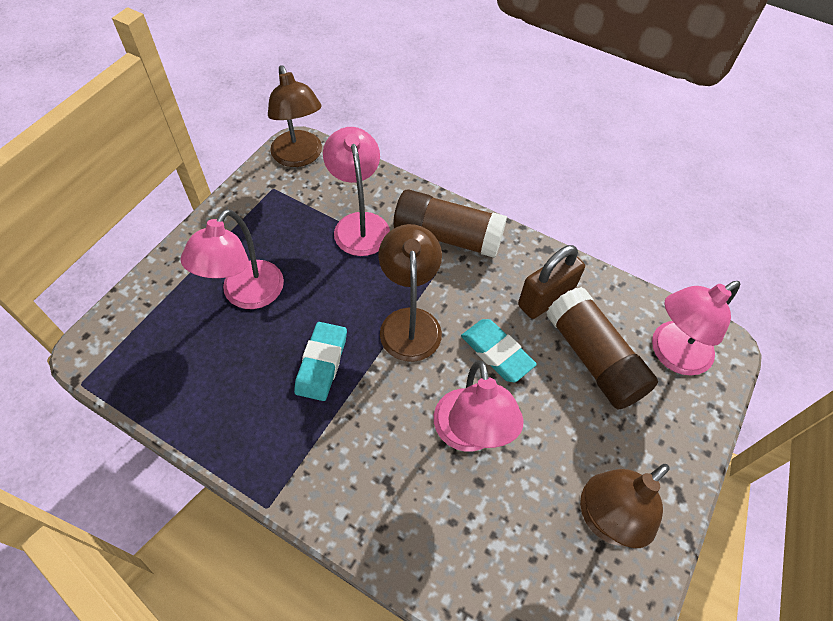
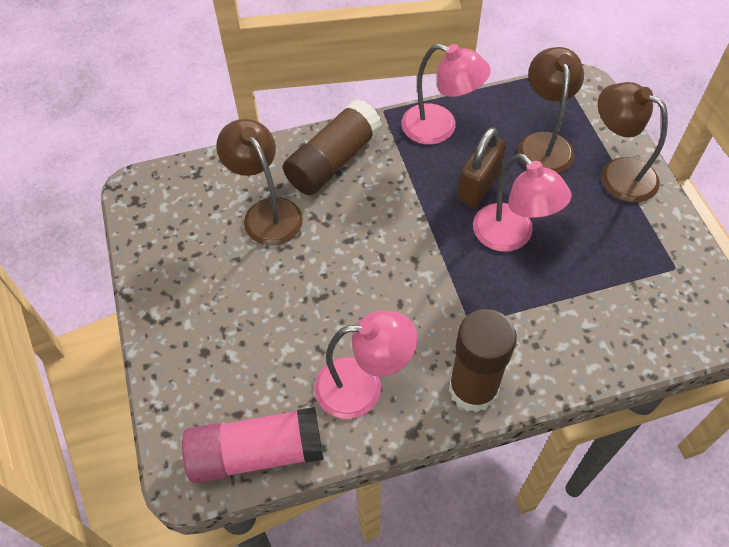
pink glue stick: 0 -> 1
pink lamp: 4 -> 3
turquoise eraser: 2 -> 0

